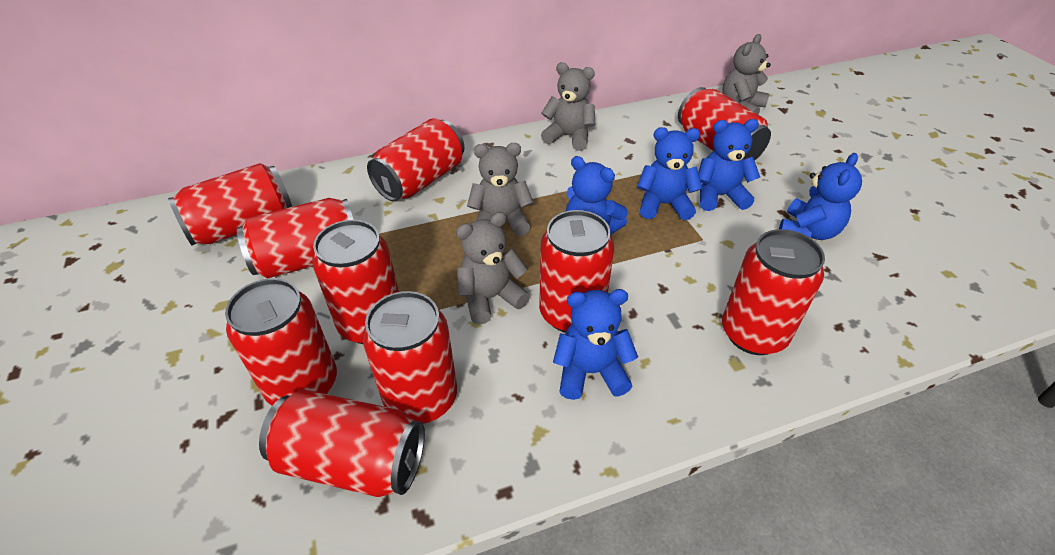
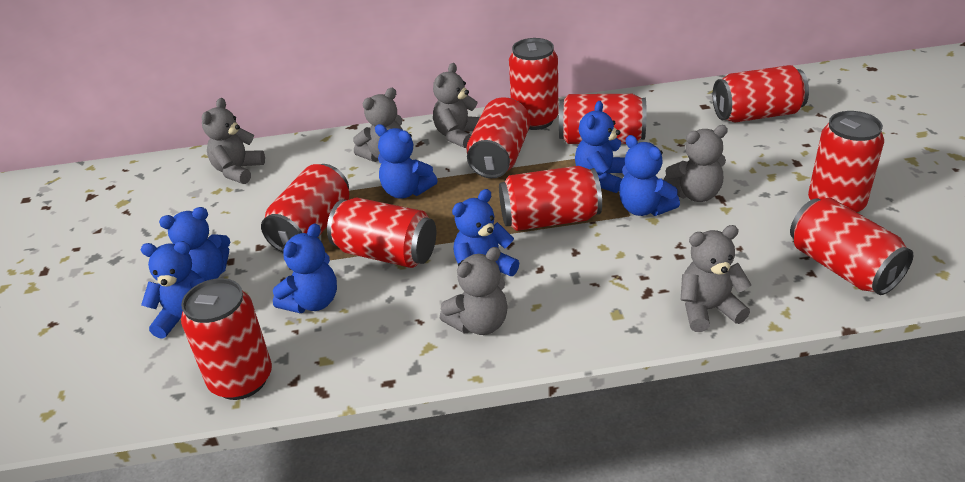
blue teddy bear: 5 -> 7
grey teddy bear: 4 -> 6

